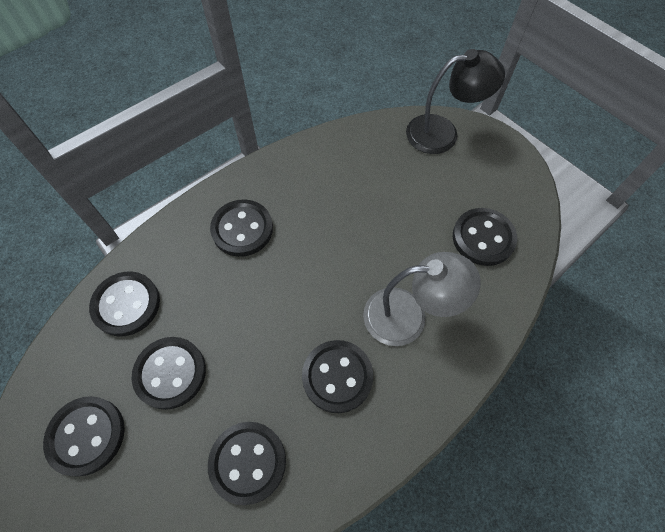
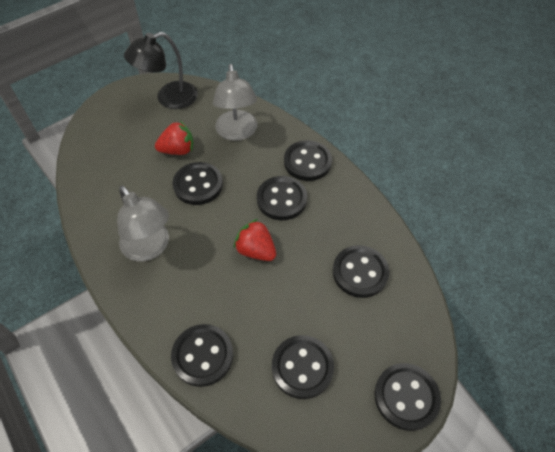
grey lamp: 1 -> 2
red strawberry: 0 -> 2

